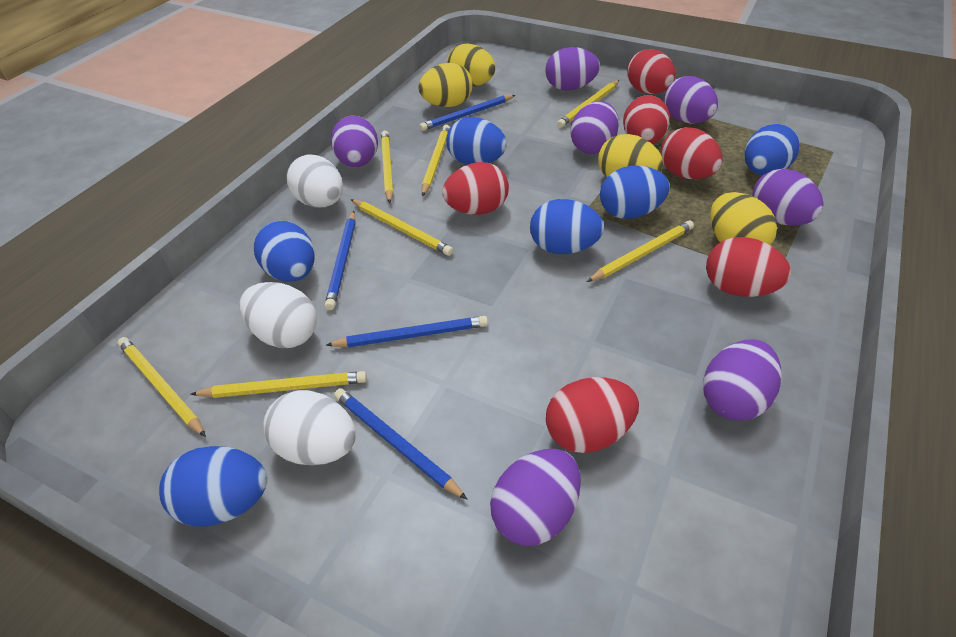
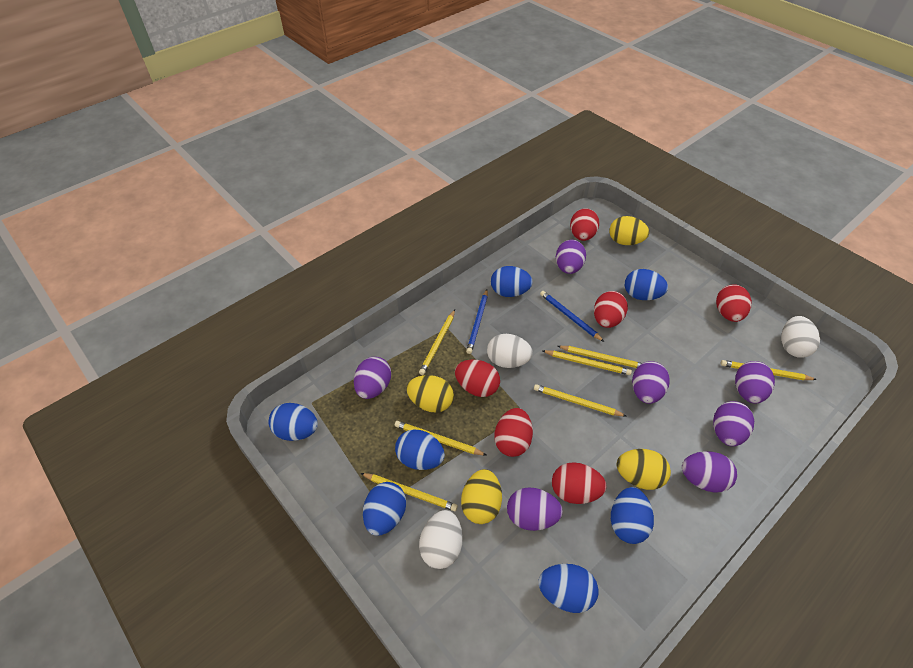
blue egg: 6 -> 7
blue pencil: 4 -> 2

